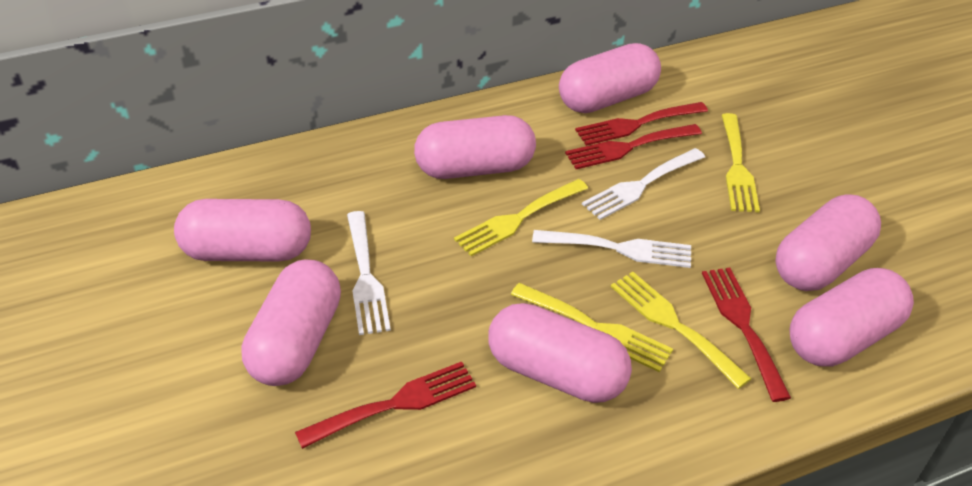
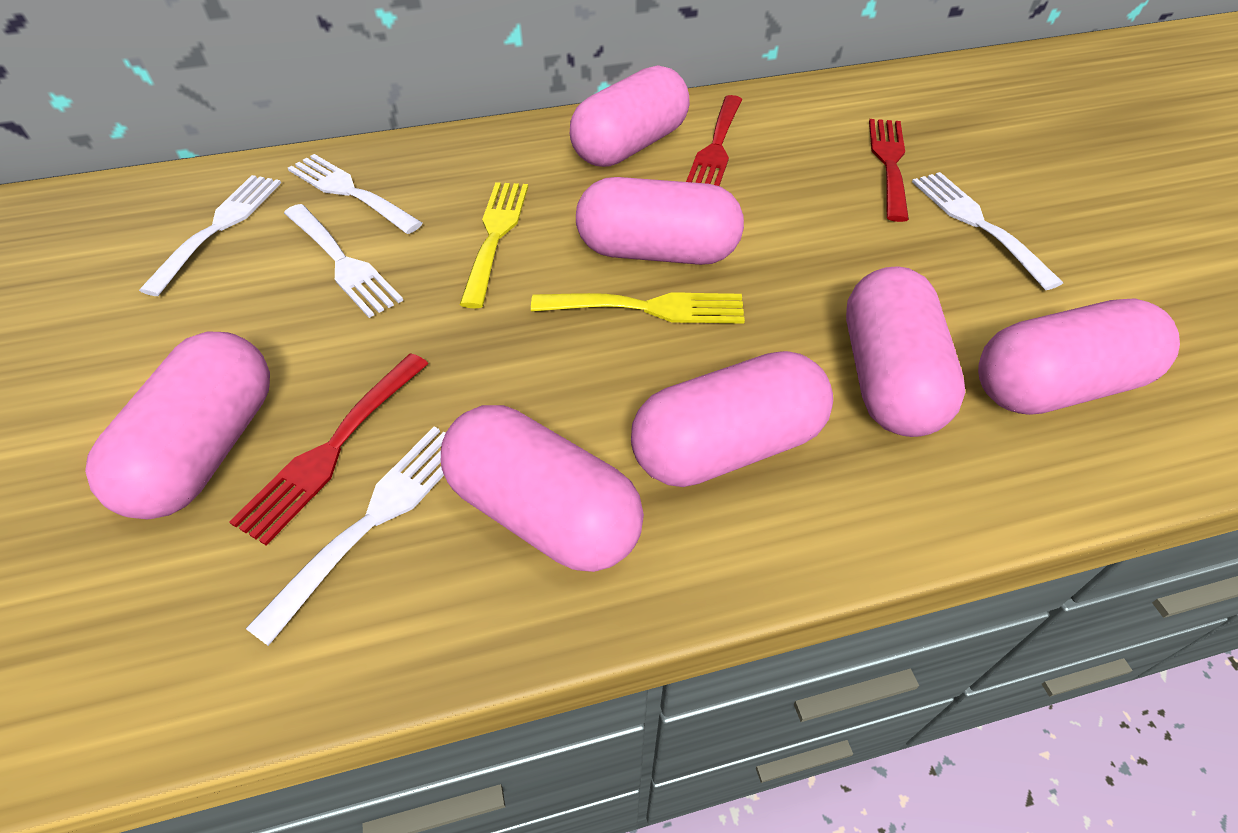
red fork: 4 -> 3
white fork: 3 -> 5
yellow fork: 4 -> 2

